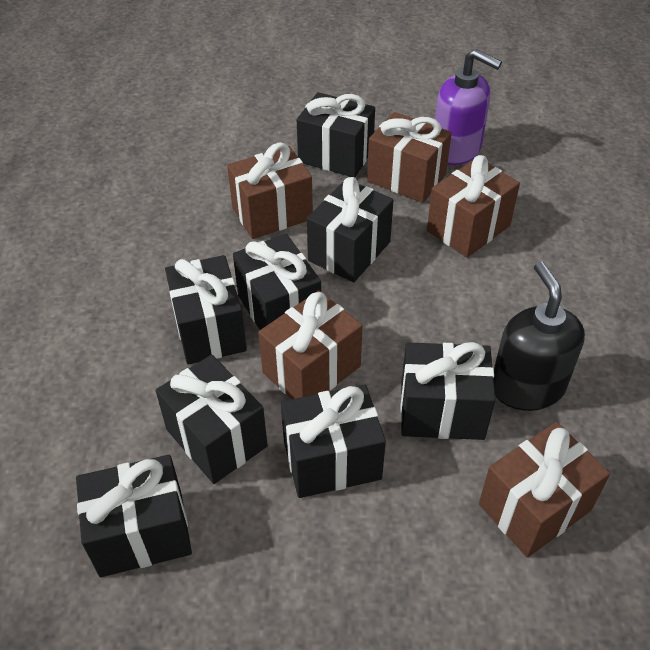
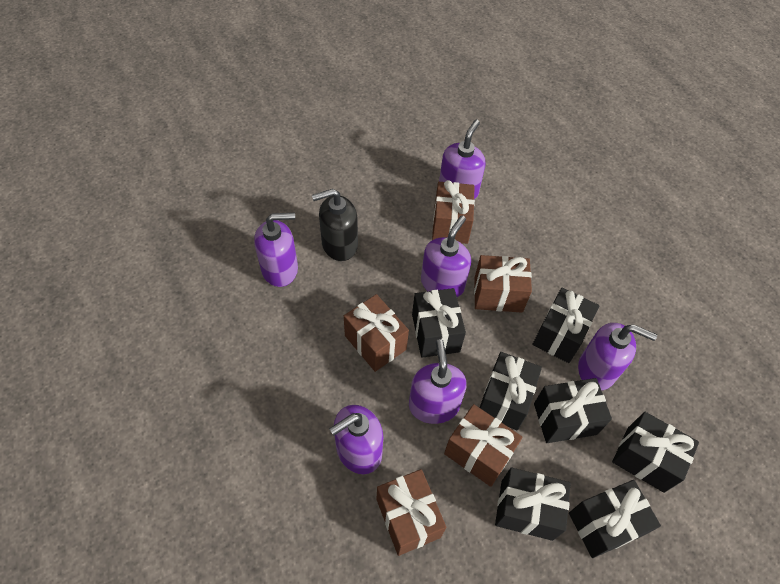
black gift: 8 -> 7
purple soap dispenser: 1 -> 6

